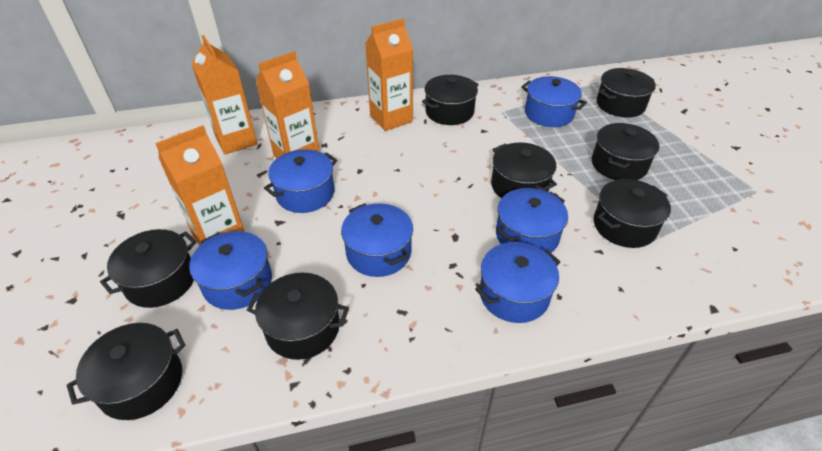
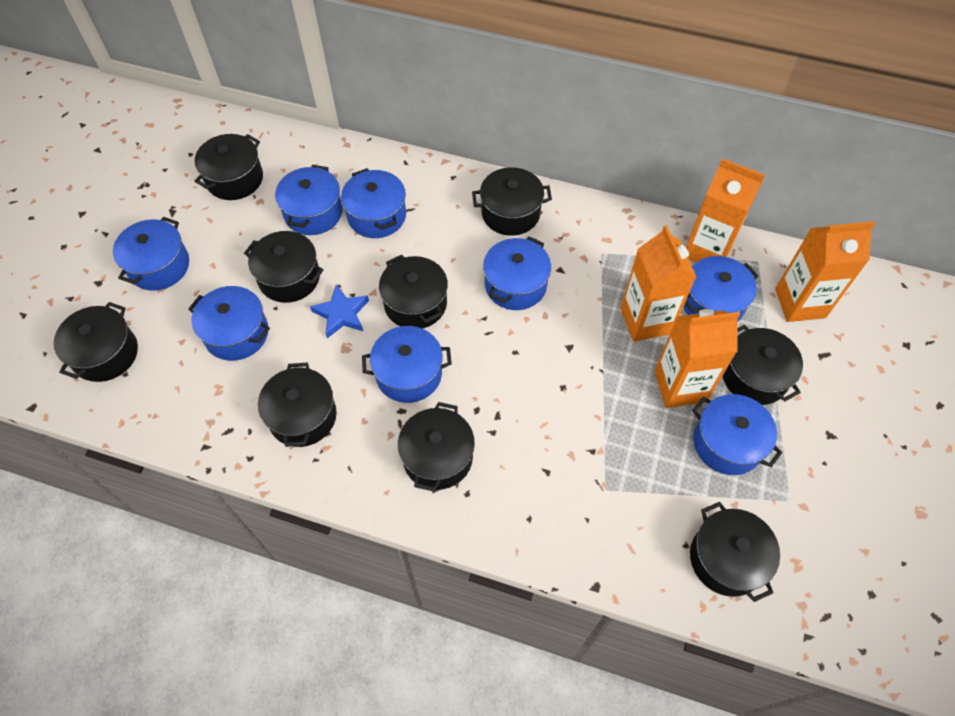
black pot: 8 -> 9
blue pot: 6 -> 8
blue star: 0 -> 1

